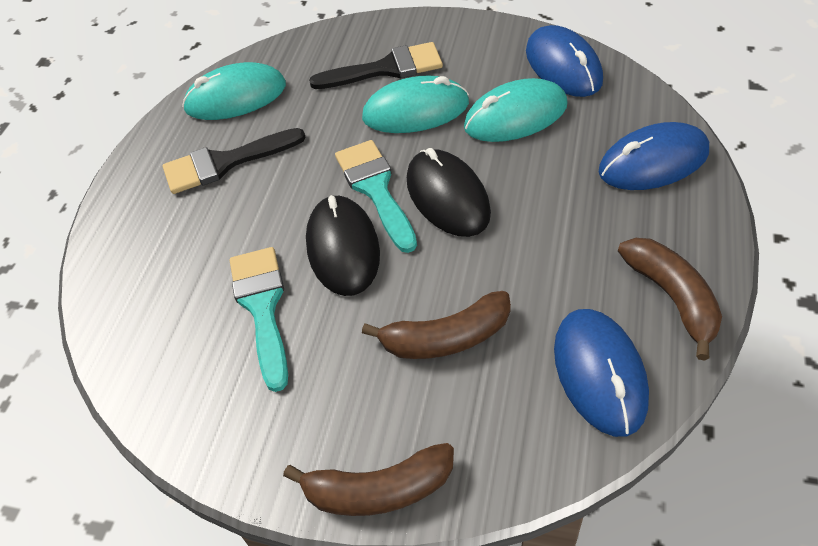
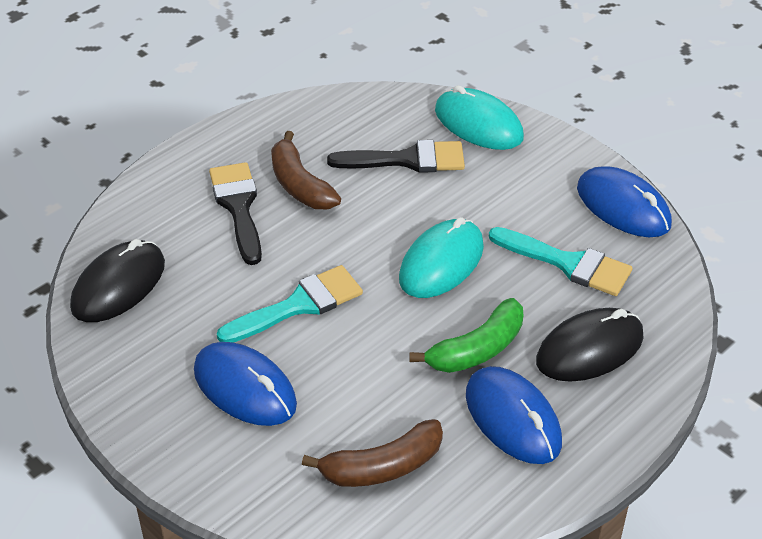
brown banana: 3 -> 2
green banana: 0 -> 1
turquoise mouse: 3 -> 2

